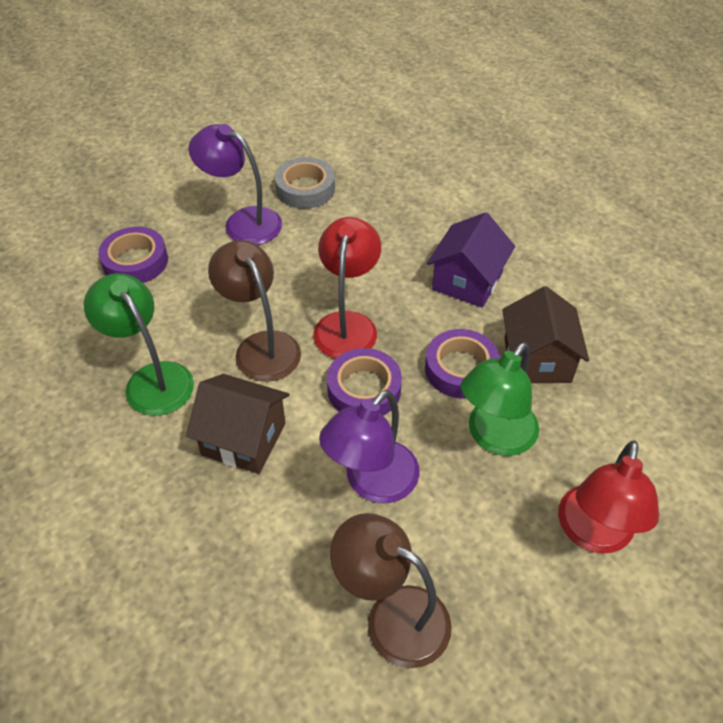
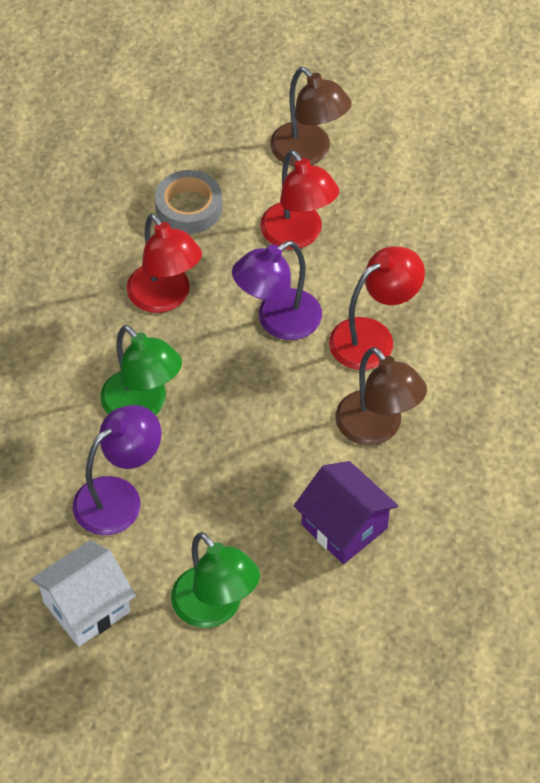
brown house: 2 -> 0
purple tape: 3 -> 0
red lamp: 2 -> 3
white house: 0 -> 1

